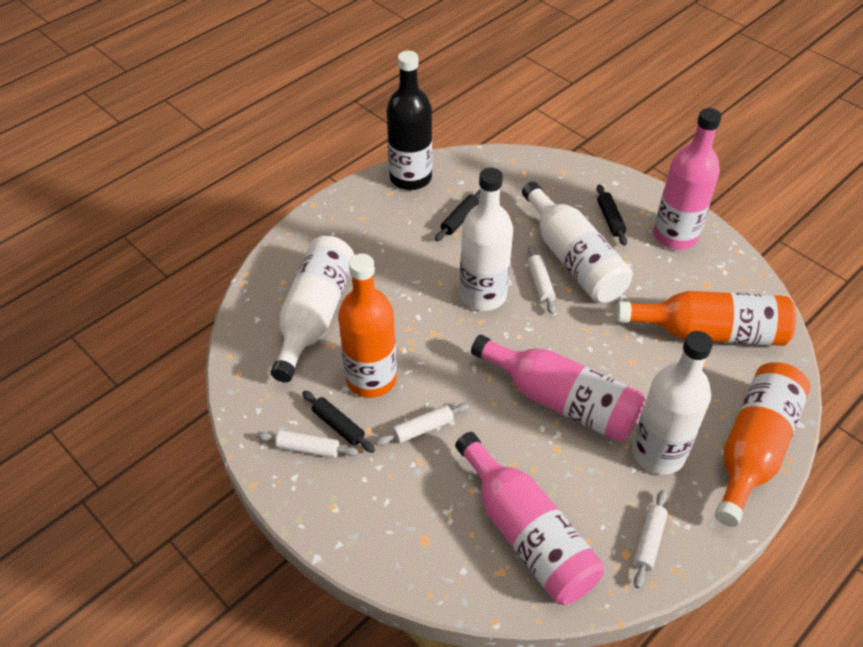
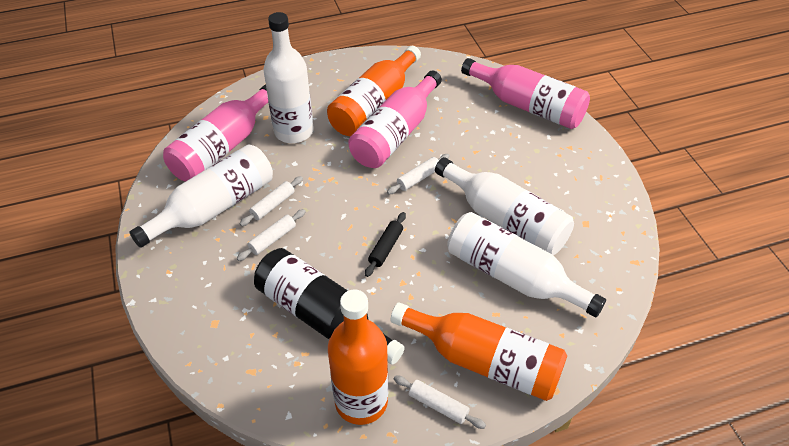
black rolling pin: 3 -> 1

